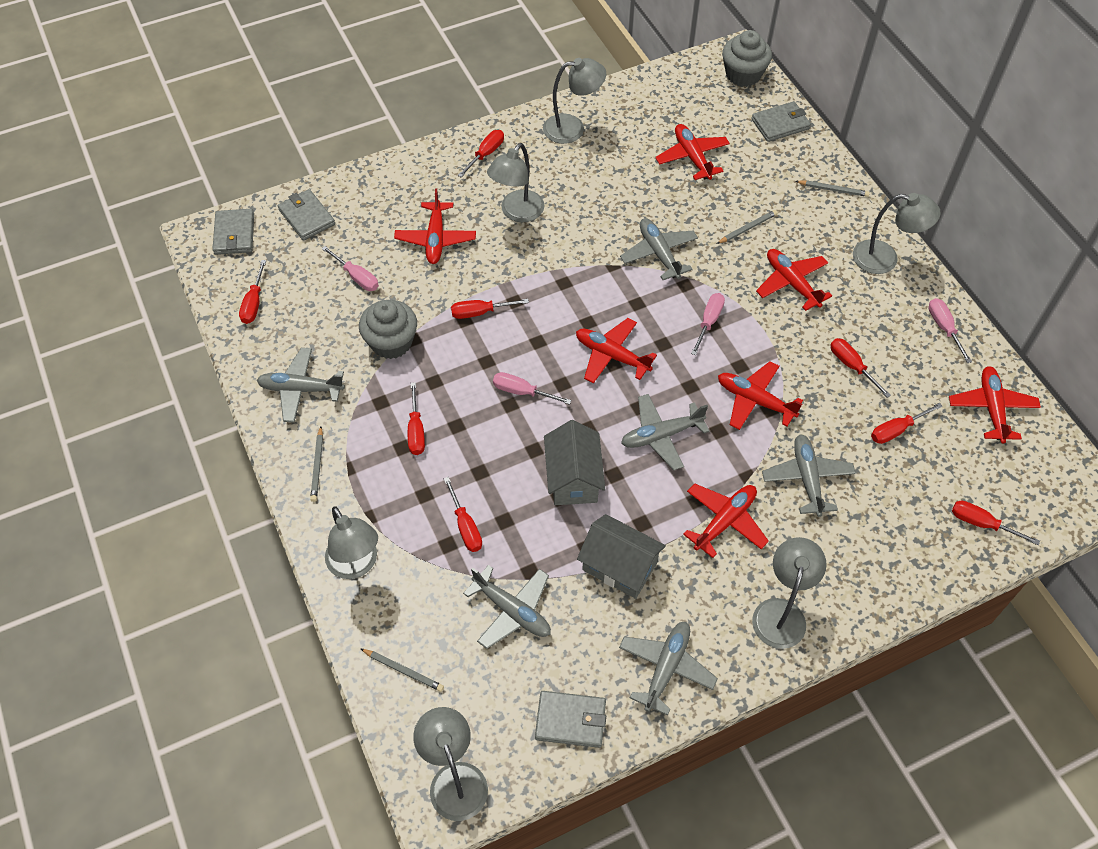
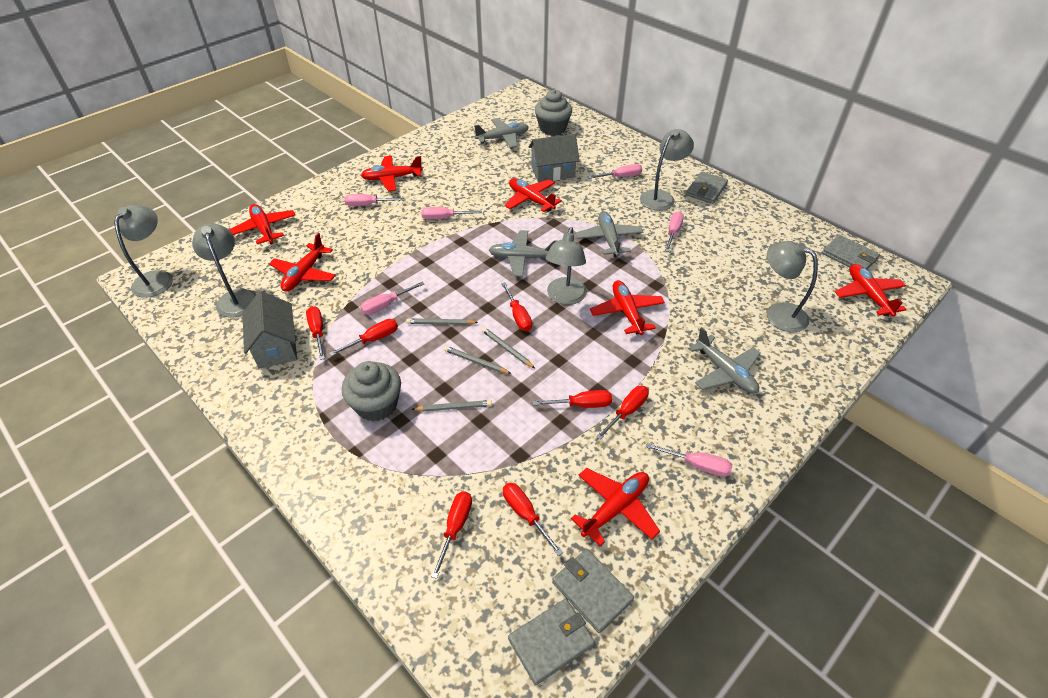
grey lamp: 6 -> 5
grey plane: 6 -> 4
pink screwdriver: 4 -> 6
red screwdriver: 8 -> 7

